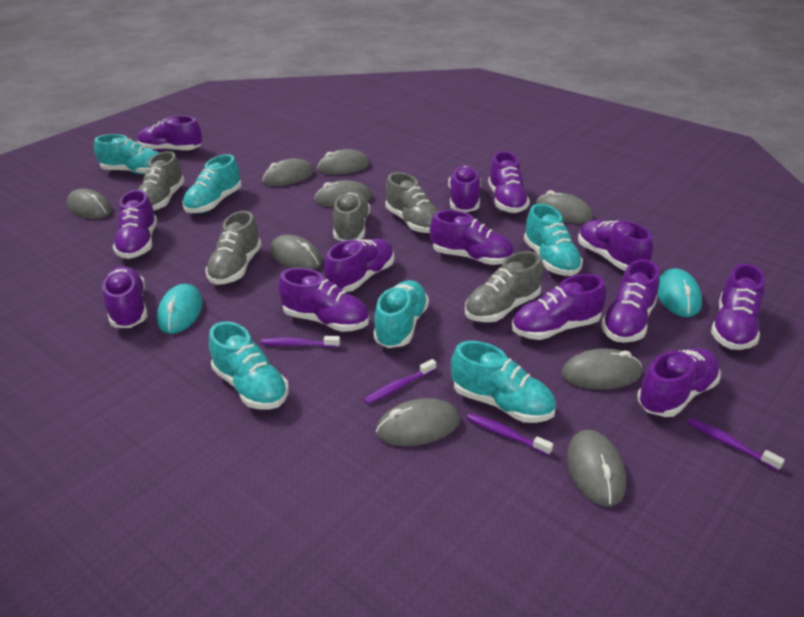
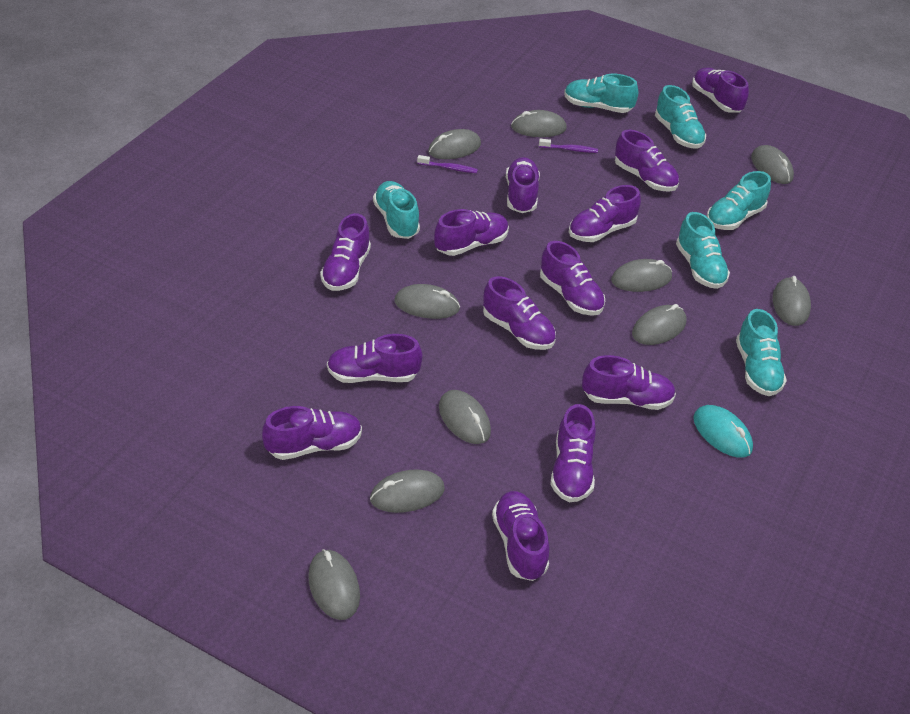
grey mouse: 9 -> 10
grey shoe: 5 -> 0
purple toothbrush: 4 -> 2
turquoise mouse: 2 -> 1

